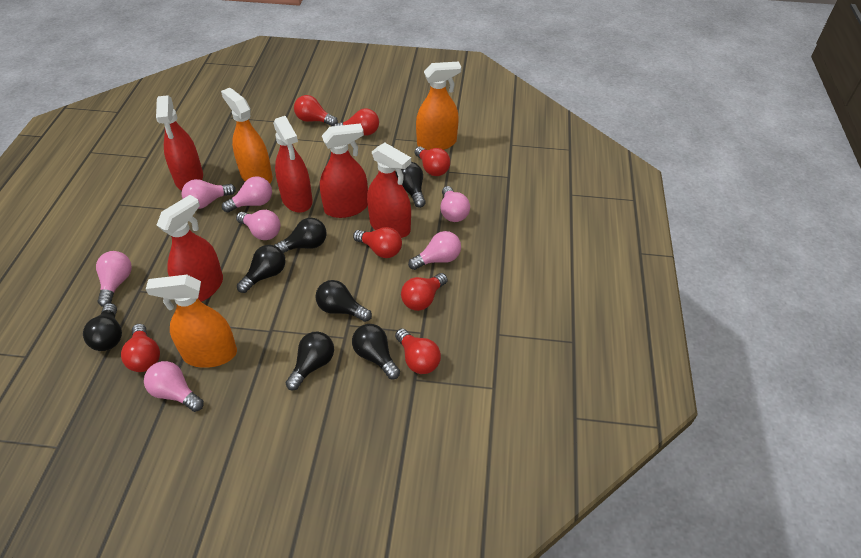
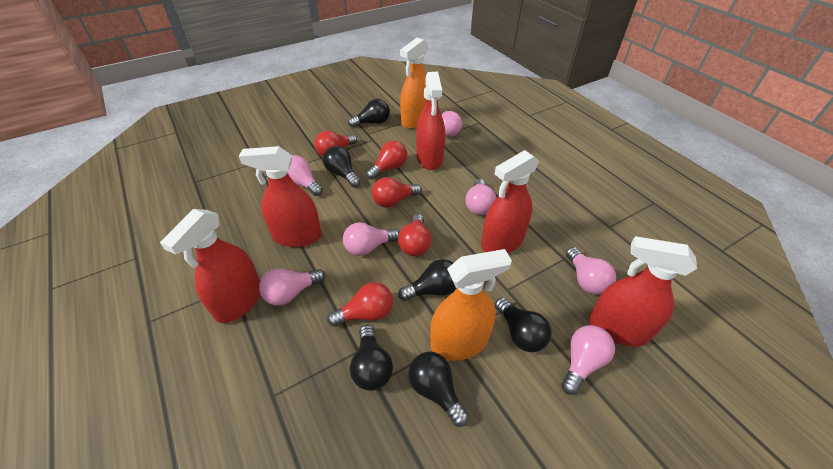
black light bulb: 7 -> 6
orange spray bottle: 3 -> 2
red light bulb: 7 -> 5

